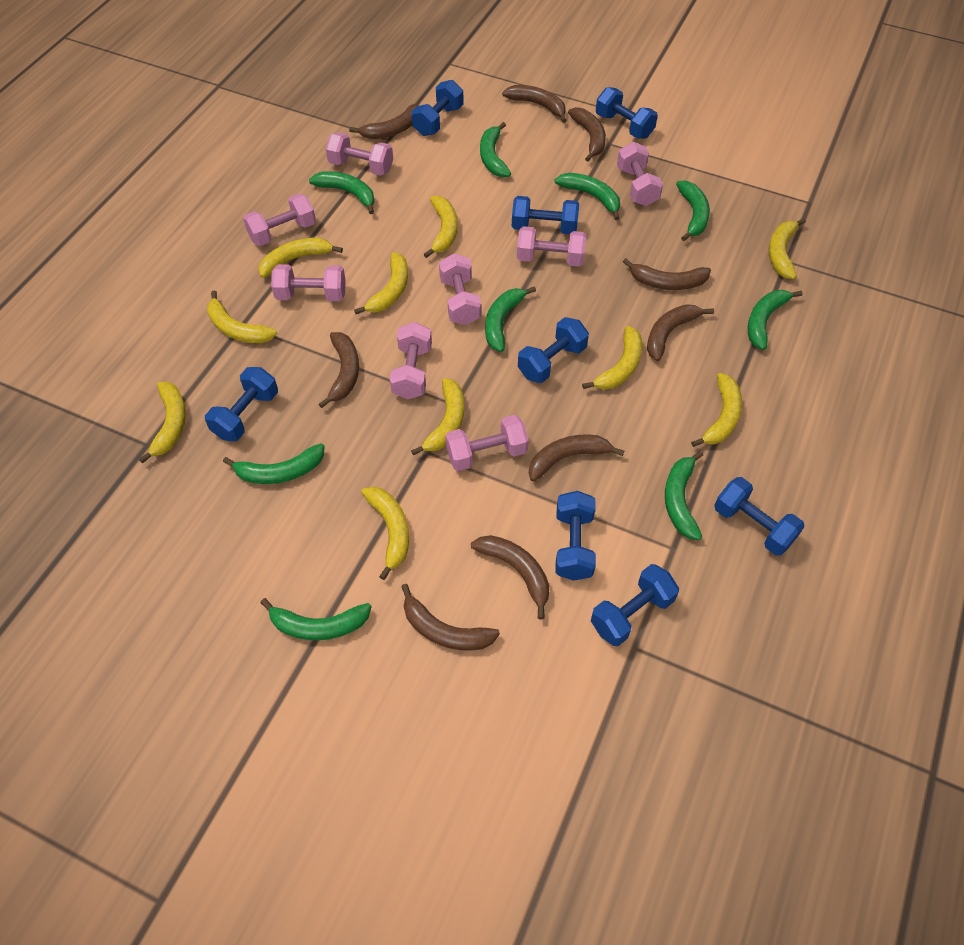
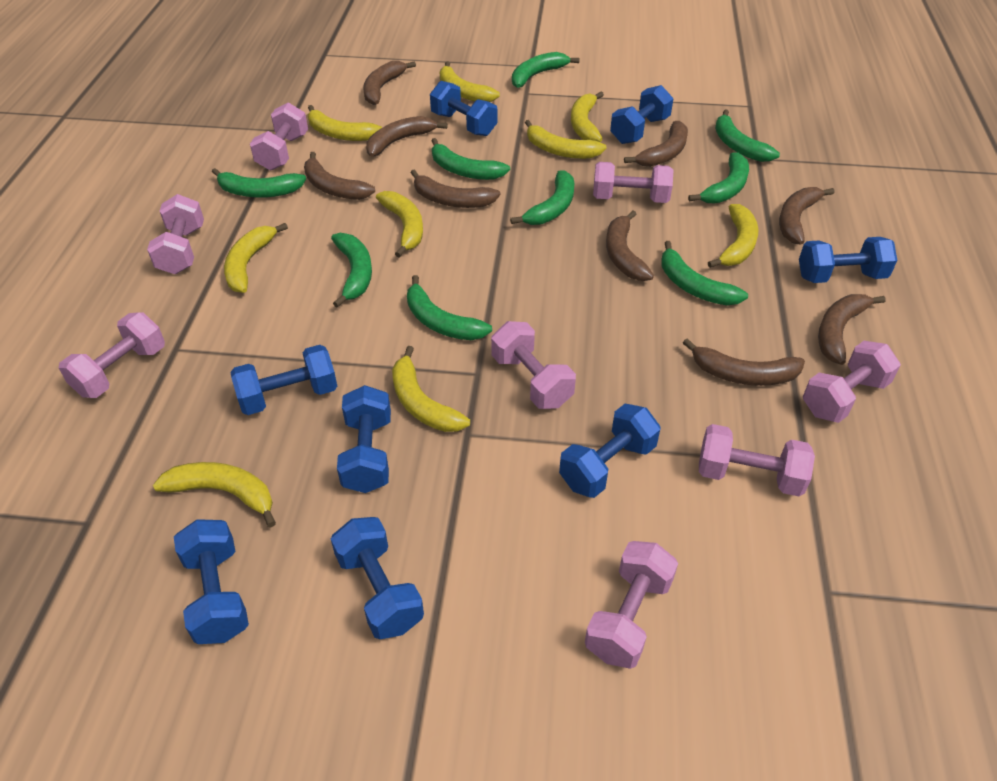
yellow banana: 10 -> 9

